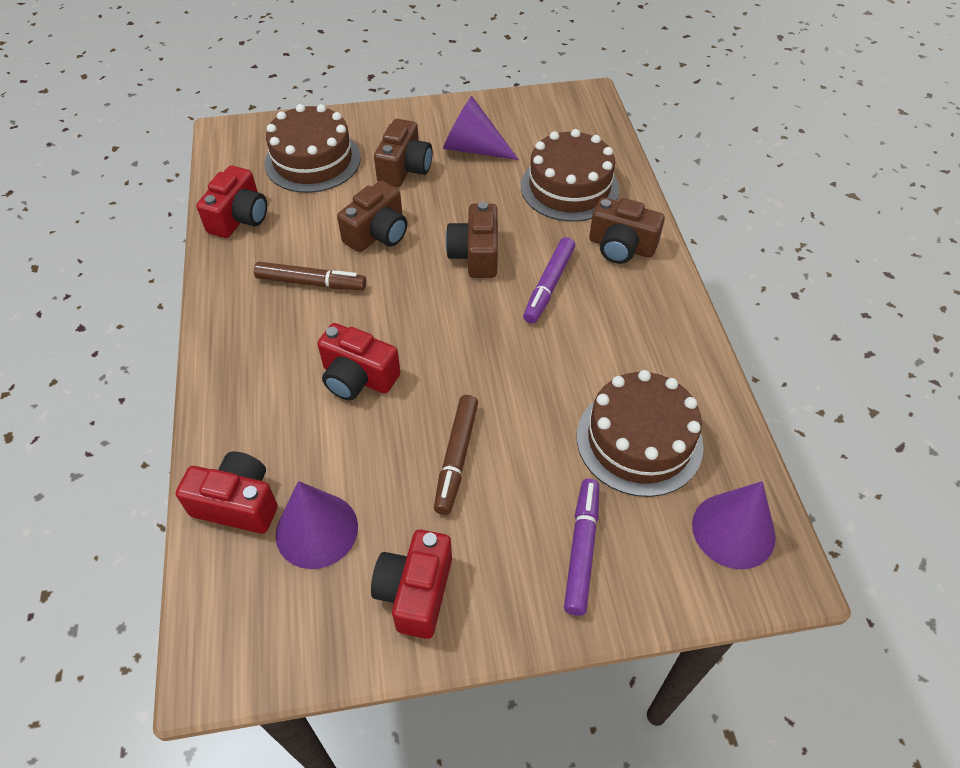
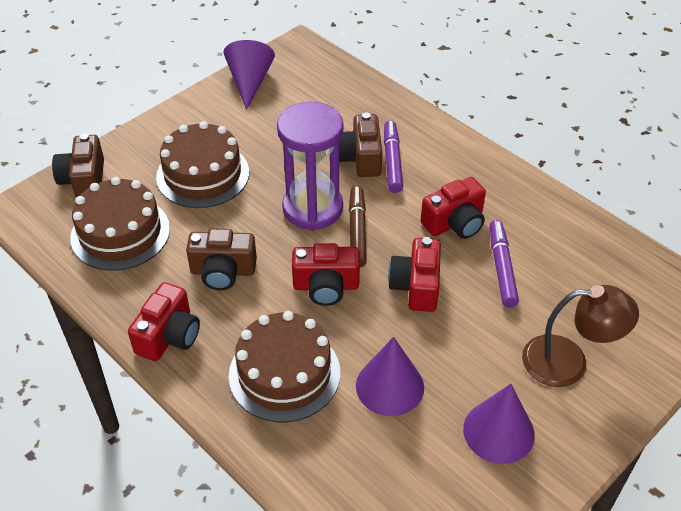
brown camera: 4 -> 3
brown lamp: 0 -> 1
brown marker: 2 -> 1
purple hourglass: 0 -> 1

